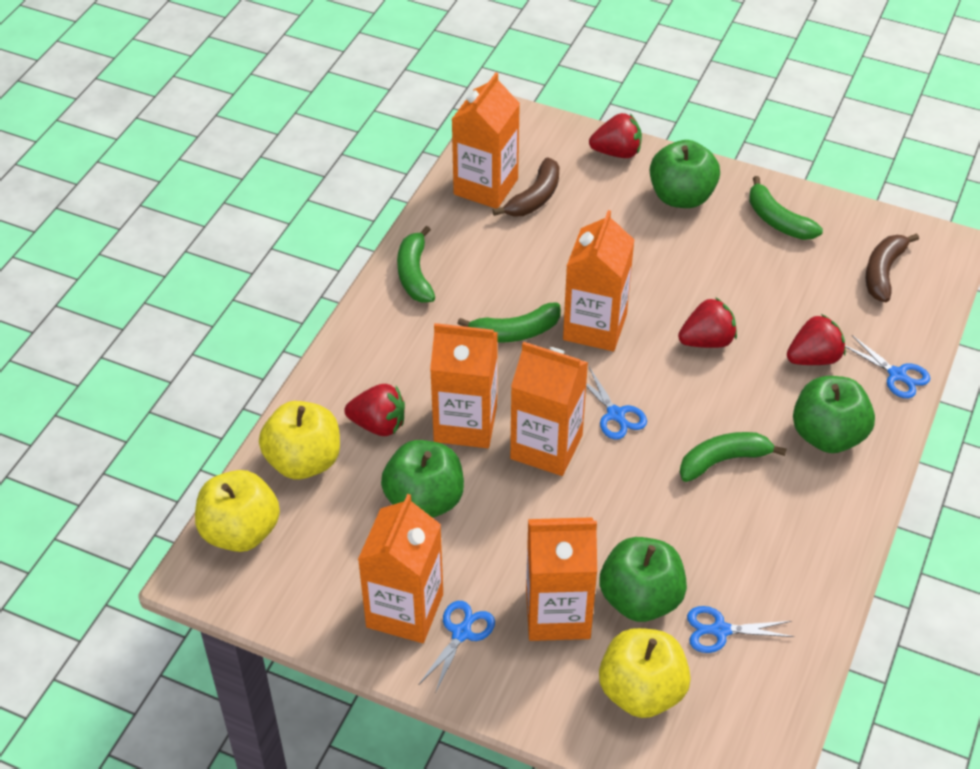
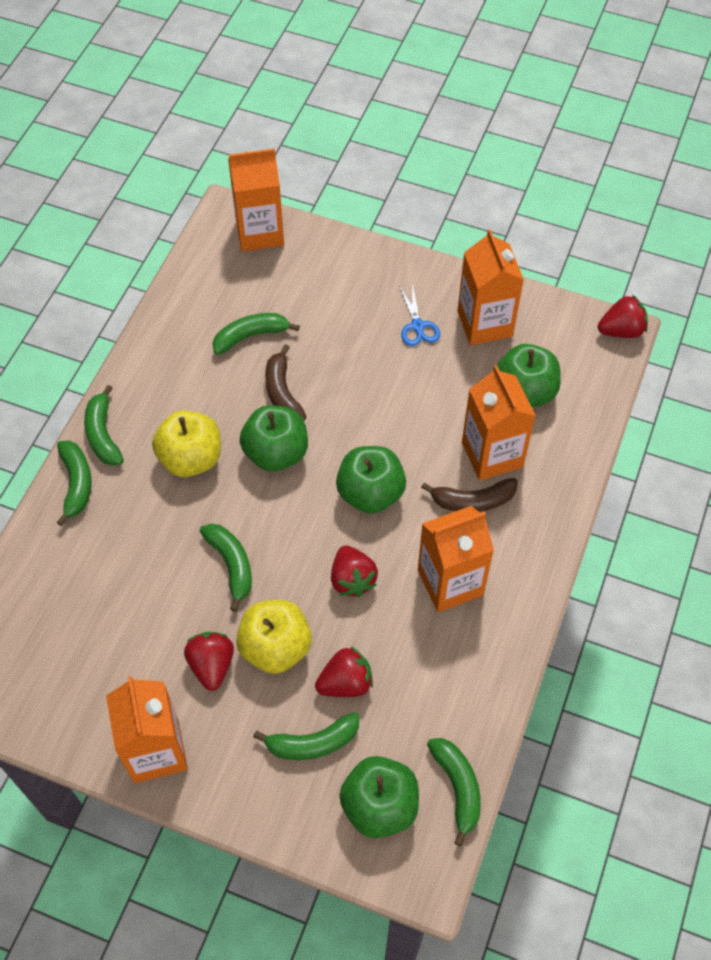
blue scissors: 4 -> 1
green banana: 4 -> 6
orange carton: 6 -> 5
yellow apple: 3 -> 2

